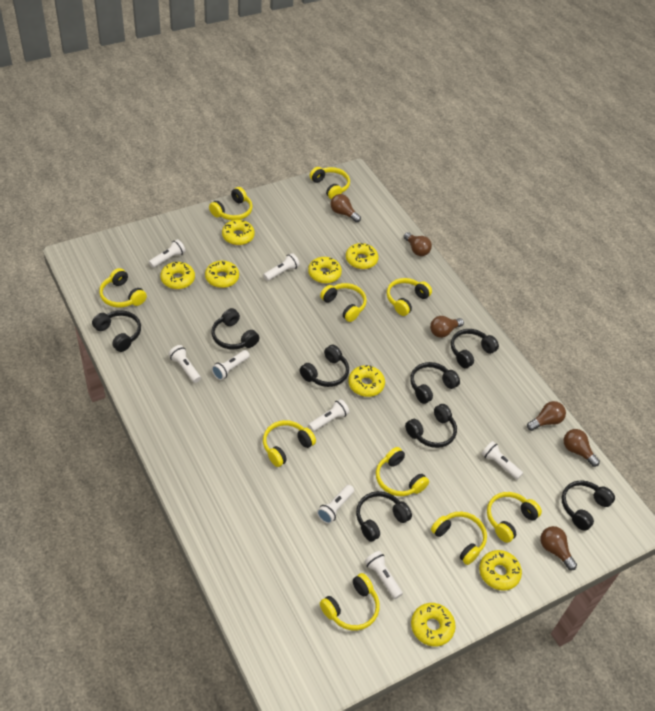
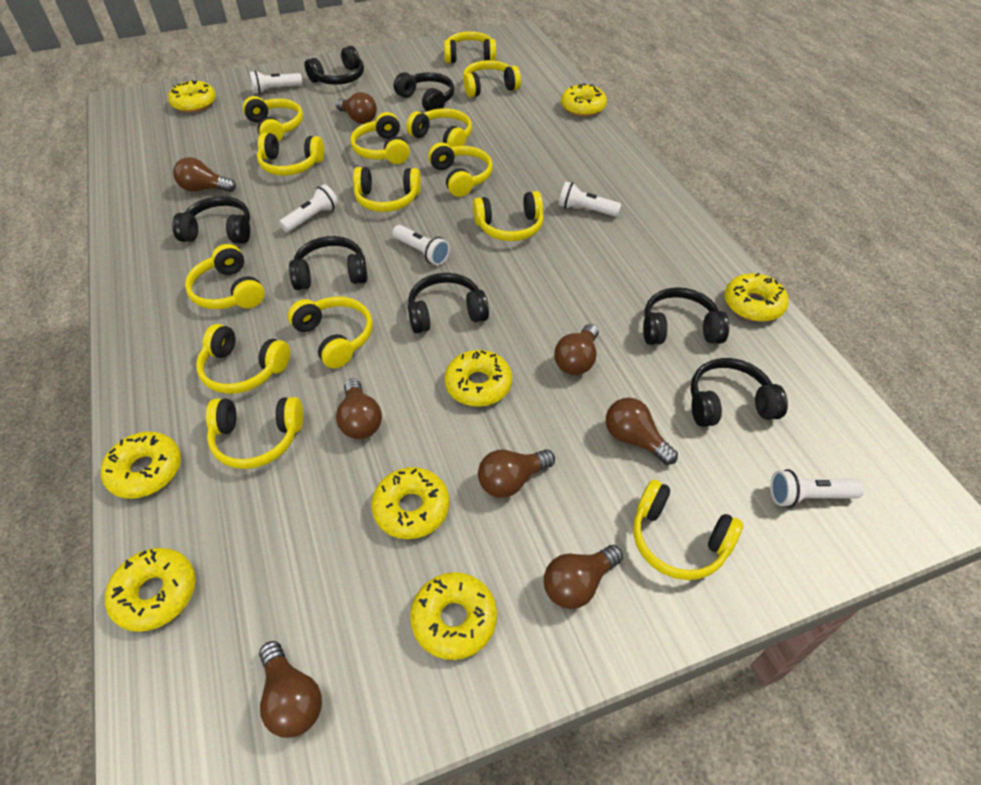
black headphones: 8 -> 7
brown light bulb: 6 -> 8
white flashlight: 8 -> 5
yellow headphones: 10 -> 14

